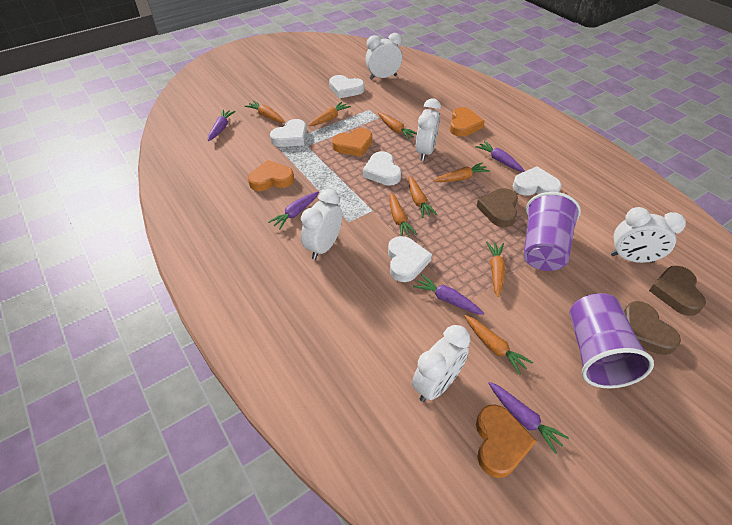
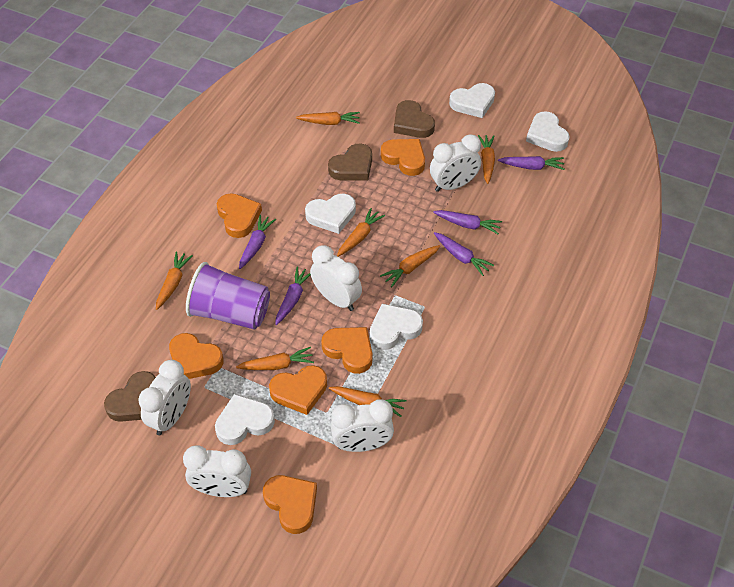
orange carrot: 8 -> 7
orange heart: 4 -> 6
purple cup: 2 -> 1

